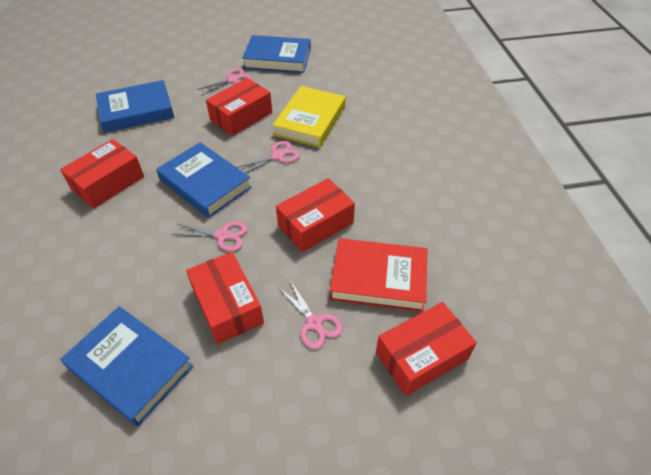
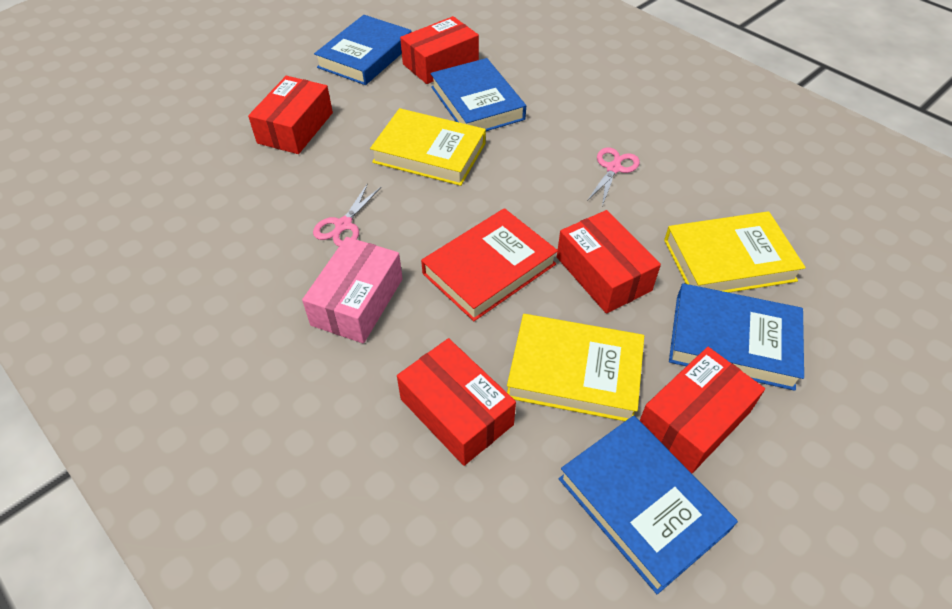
pink box: 0 -> 1
pink scissors: 4 -> 2
yellow book: 1 -> 3

